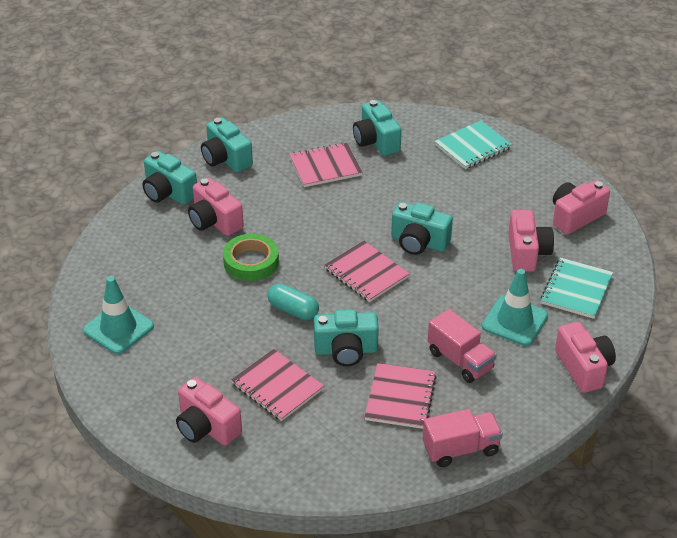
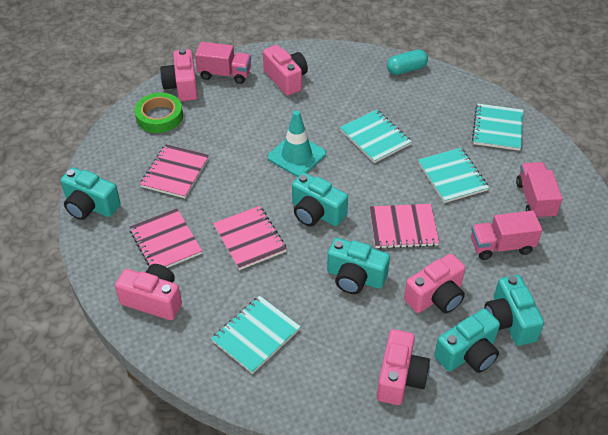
pink truck: 2 -> 3
turquoise notebook: 2 -> 4
turquoise traffic cone: 2 -> 1

